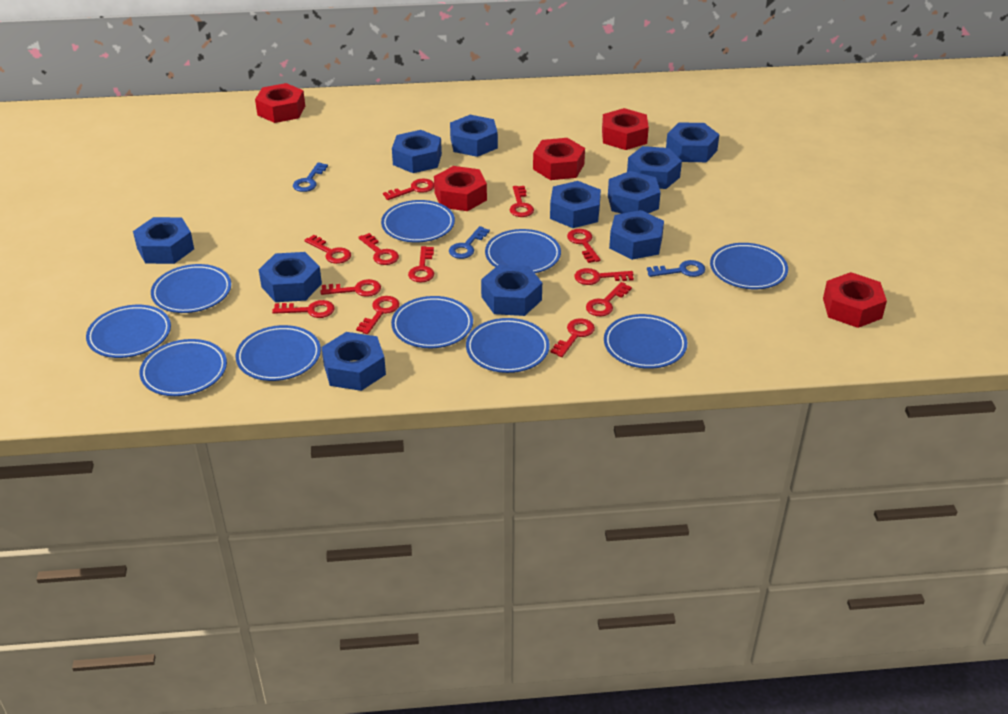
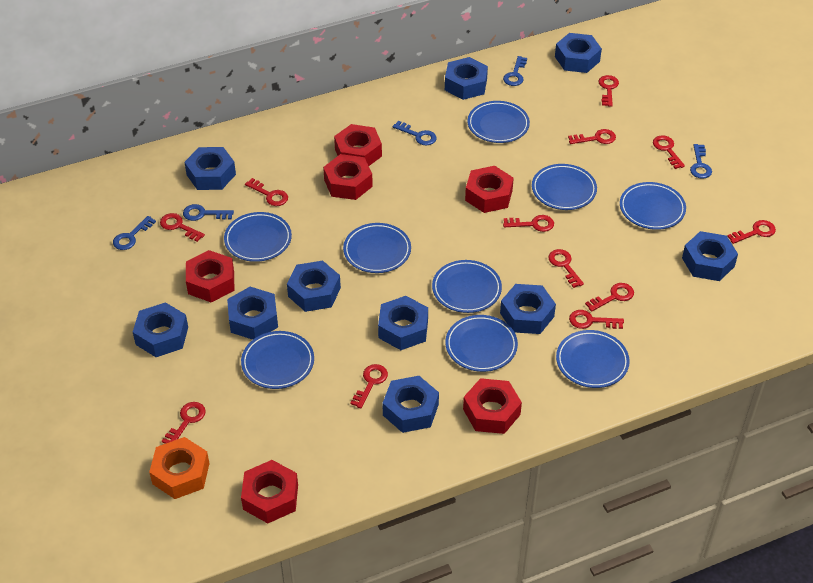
blue key: 3 -> 5
blue nut: 11 -> 10
blue plate: 10 -> 9
orange nut: 0 -> 1
red nut: 5 -> 6

